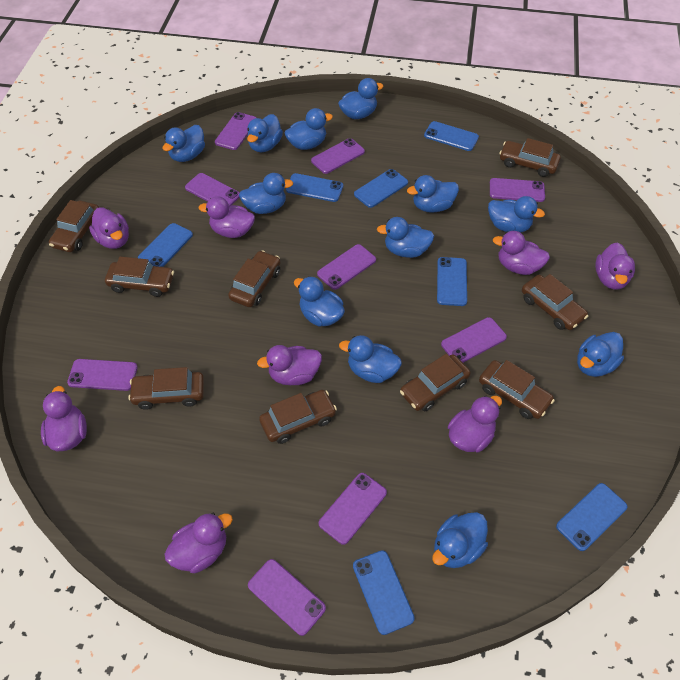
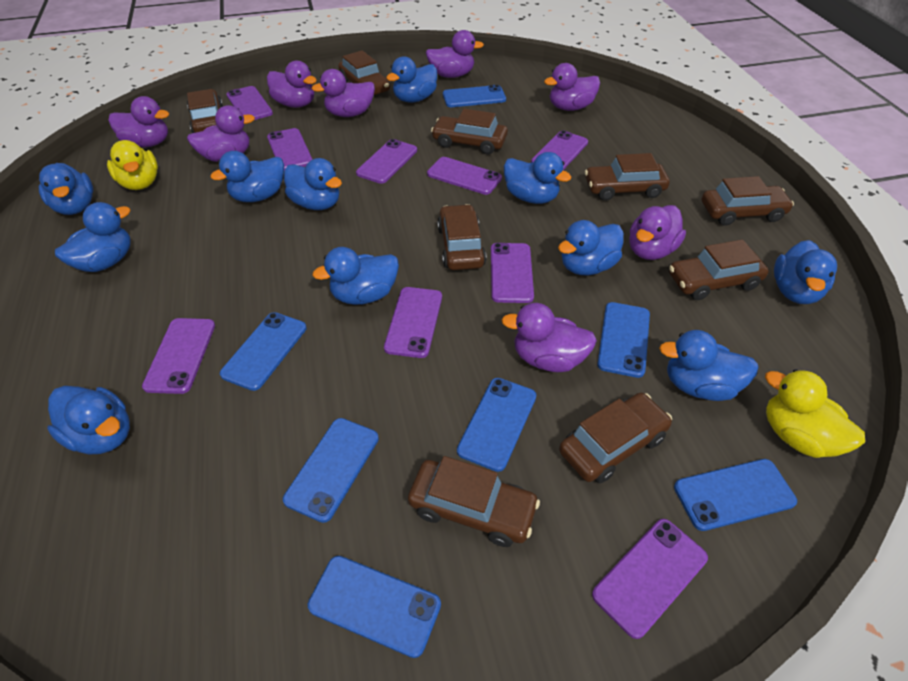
blue duck: 12 -> 11
yellow duck: 0 -> 2

